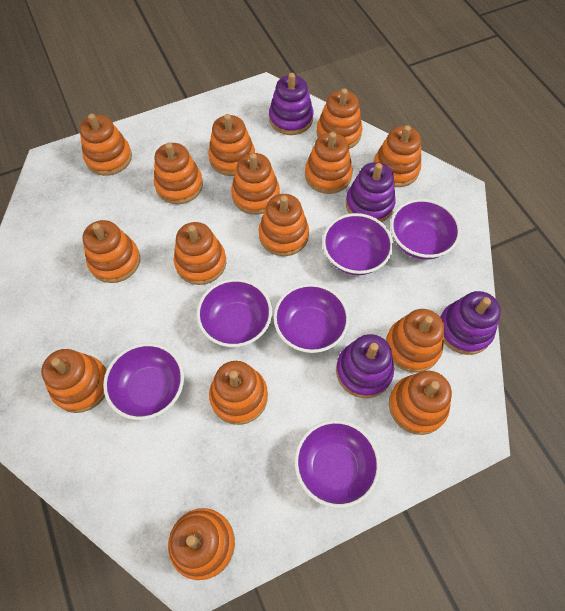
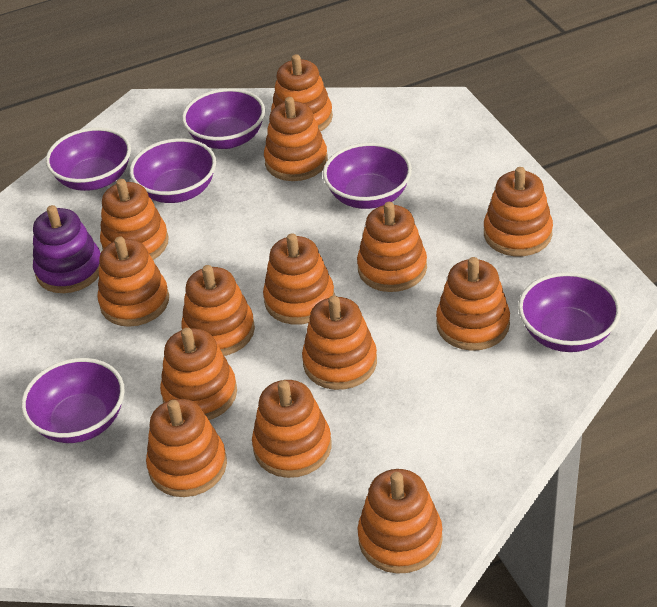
orange stacking toy: 15 -> 14
purple stacking toy: 4 -> 1

